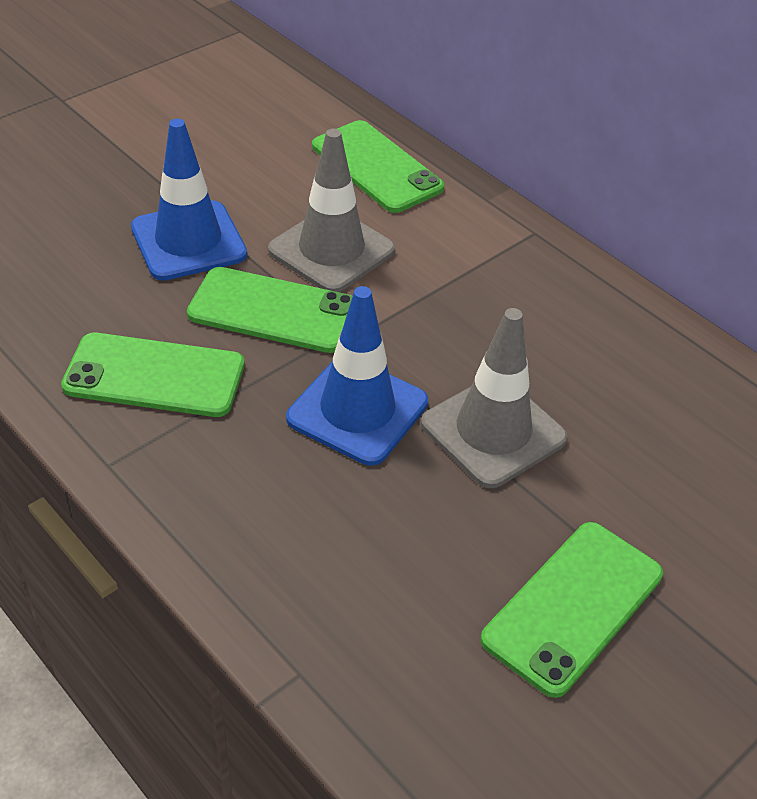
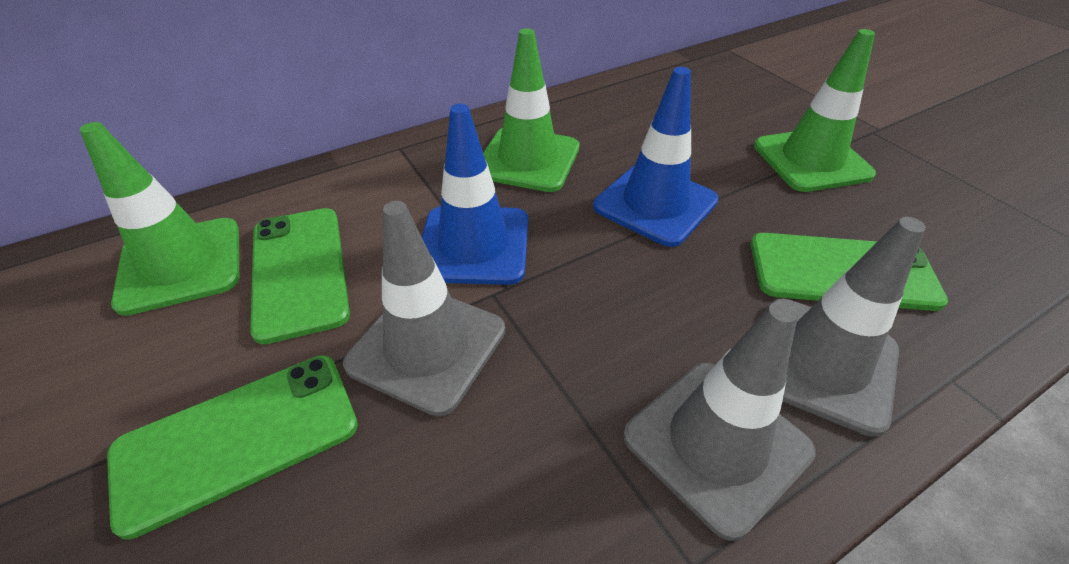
green phone: 4 -> 3
green traffic cone: 0 -> 3
grey traffic cone: 2 -> 3

